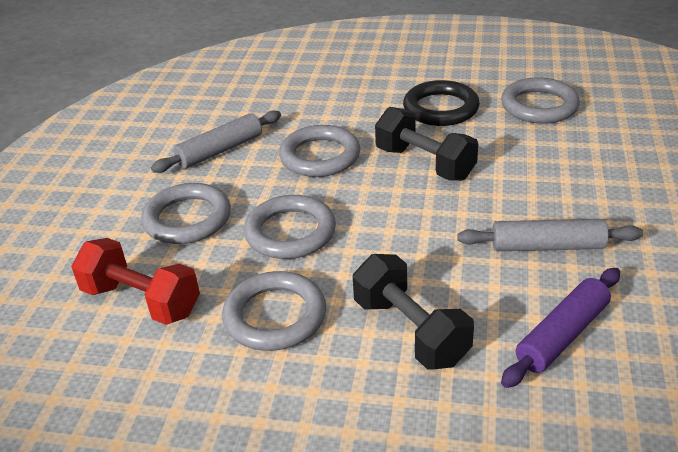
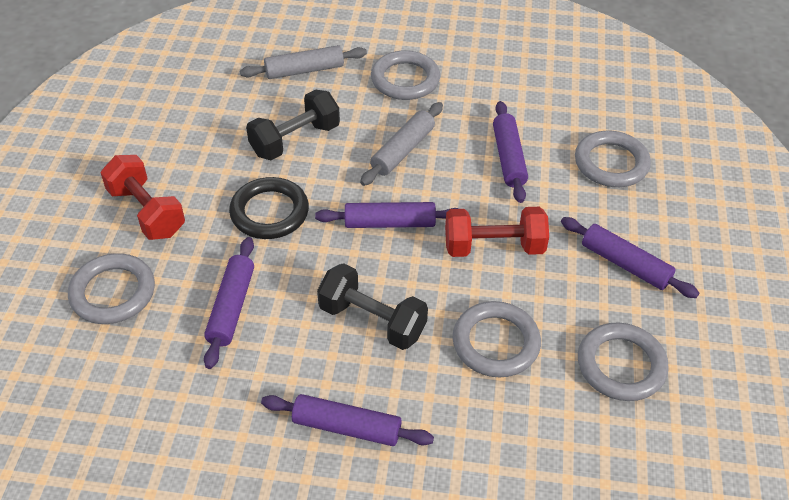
purple rolling pin: 1 -> 5
red dumbbell: 1 -> 2

